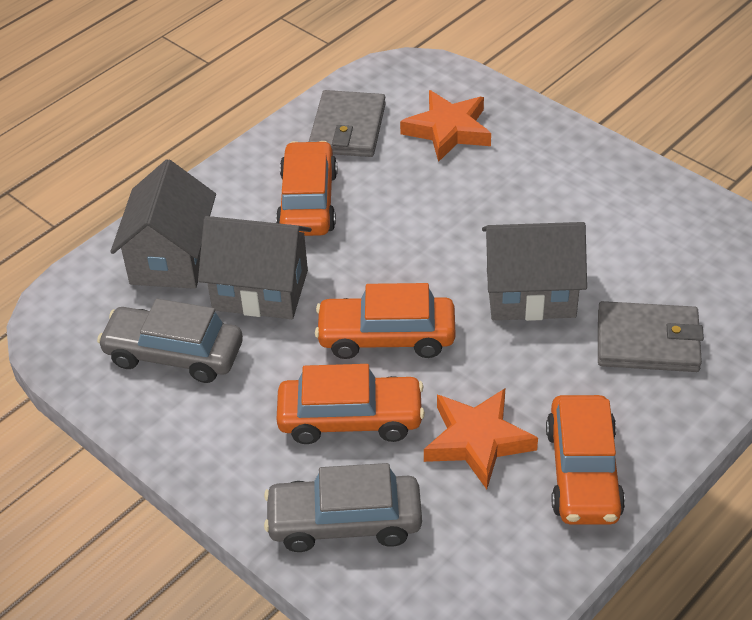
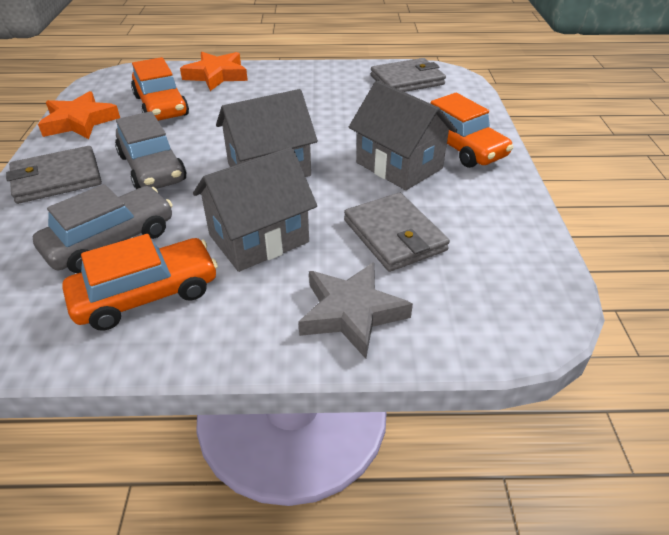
grey star: 0 -> 1
grey wallet: 2 -> 3
orange car: 4 -> 3

